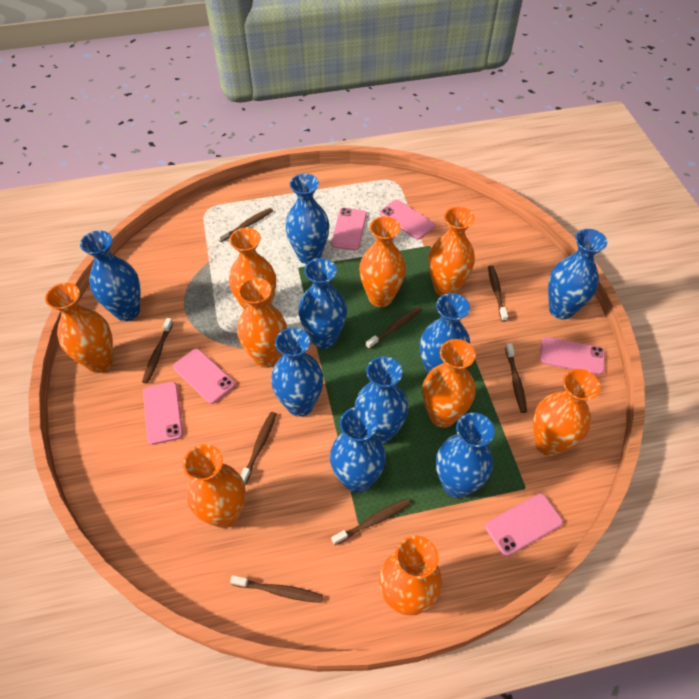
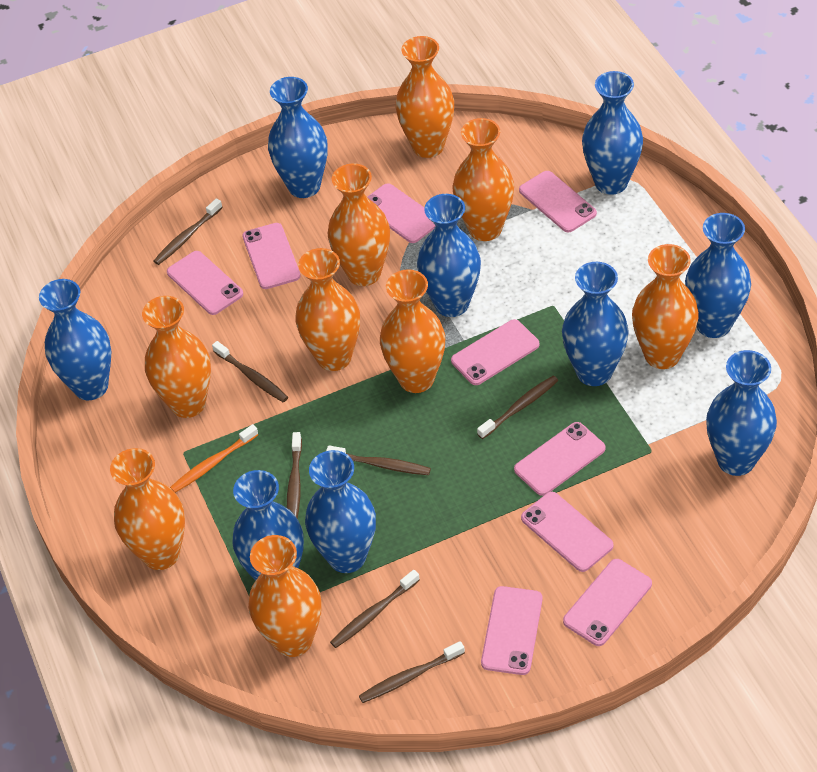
brown toothbrush: 8 -> 7
orange toothbrush: 0 -> 1
pink phone: 6 -> 9

